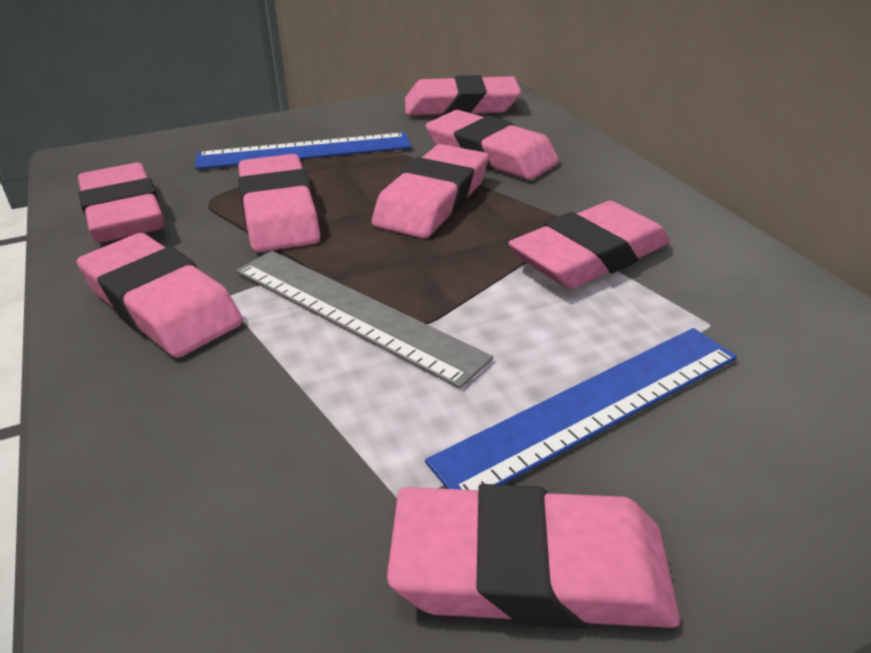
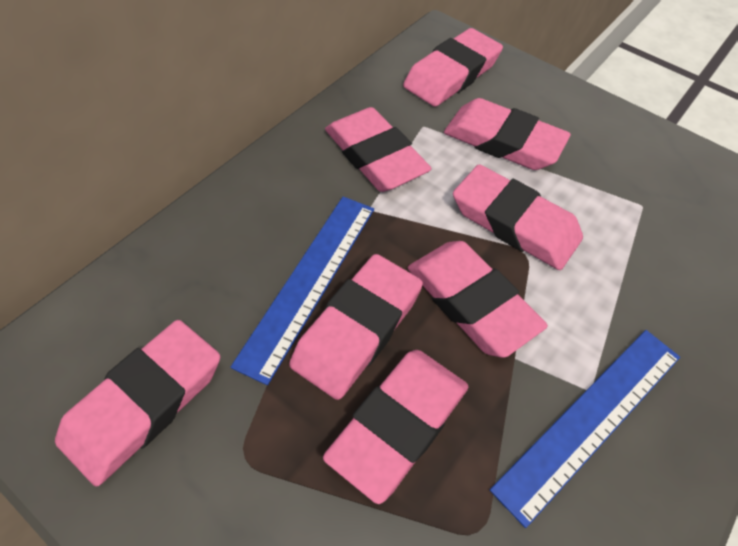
grey ruler: 1 -> 0

